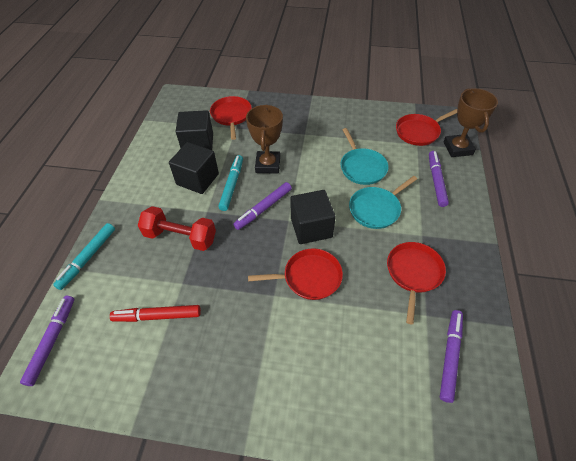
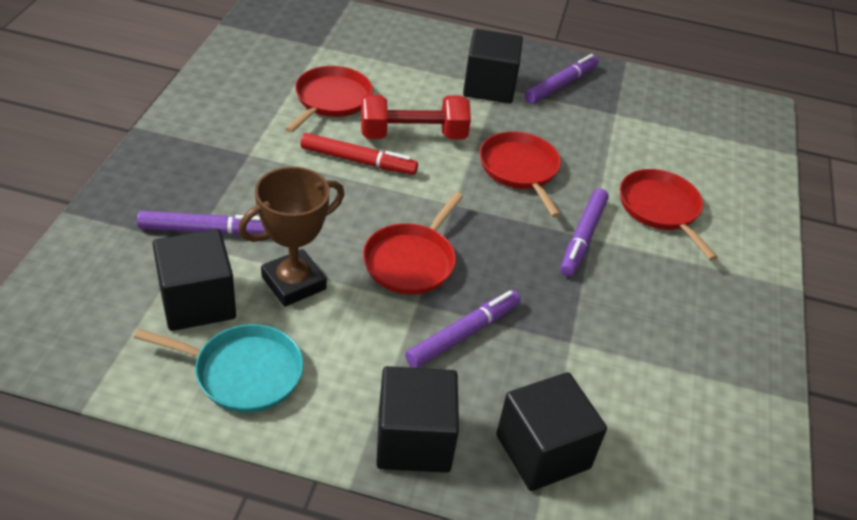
black cube: 3 -> 4
brown trophy: 2 -> 1
turquoise marker: 2 -> 0
turquoise pan: 2 -> 1

